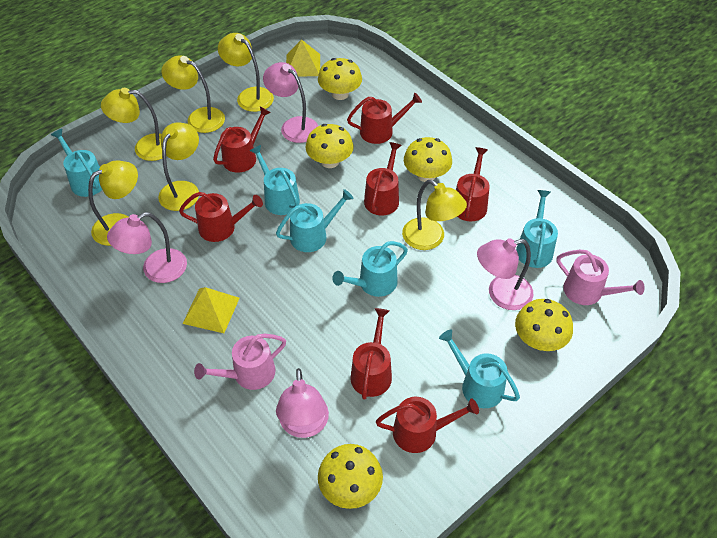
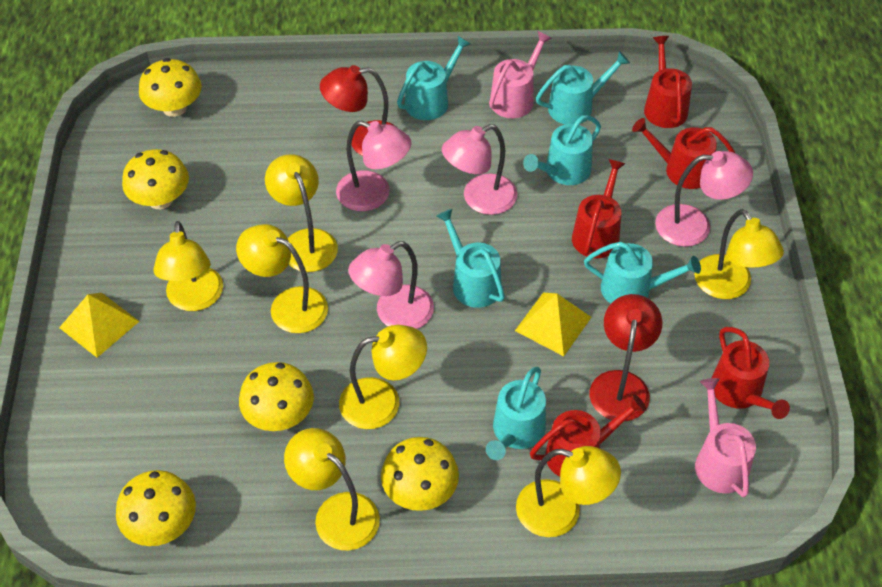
red lamp: 0 -> 2
red watering can: 7 -> 5
yellow lamp: 6 -> 7

